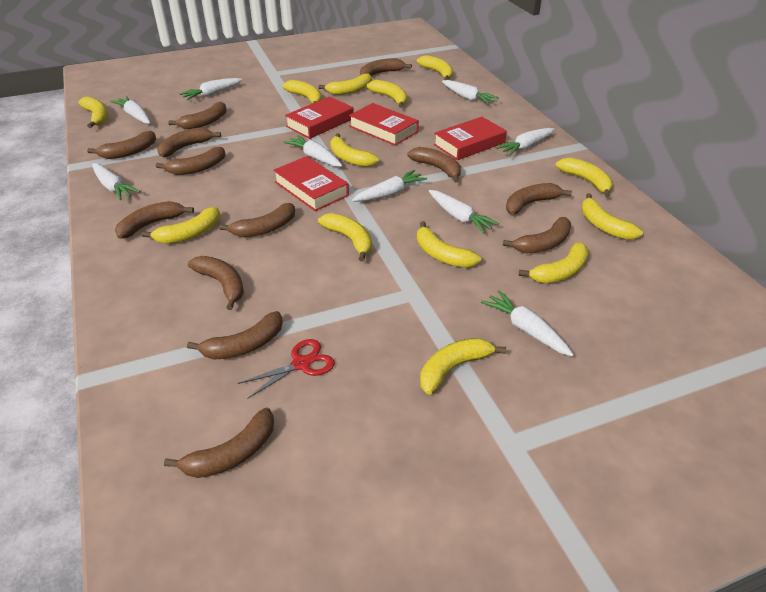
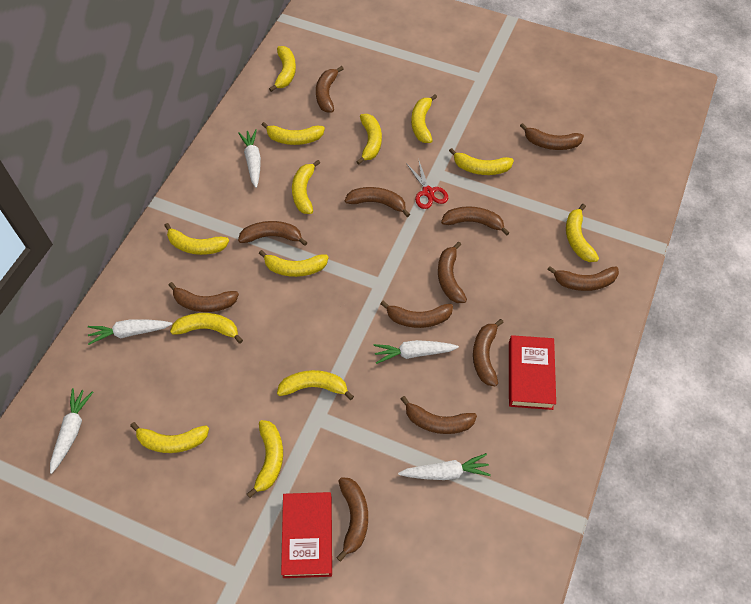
brown banana: 13 -> 12
red book: 4 -> 2
white carrot: 9 -> 5

